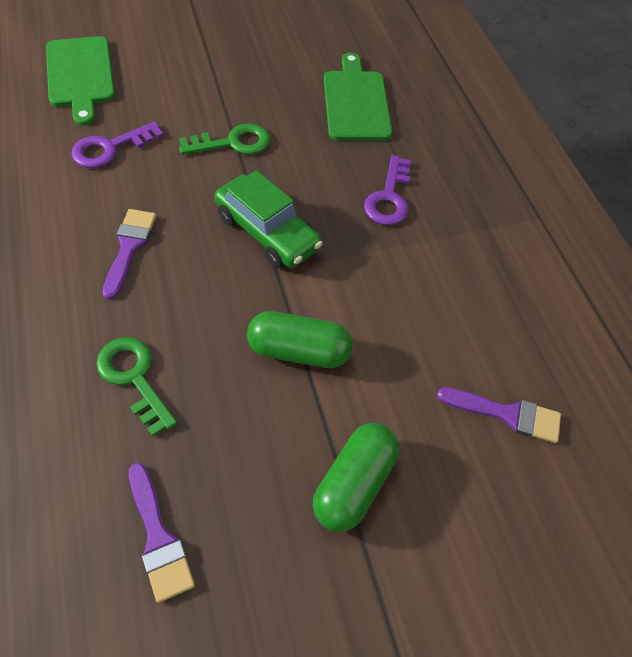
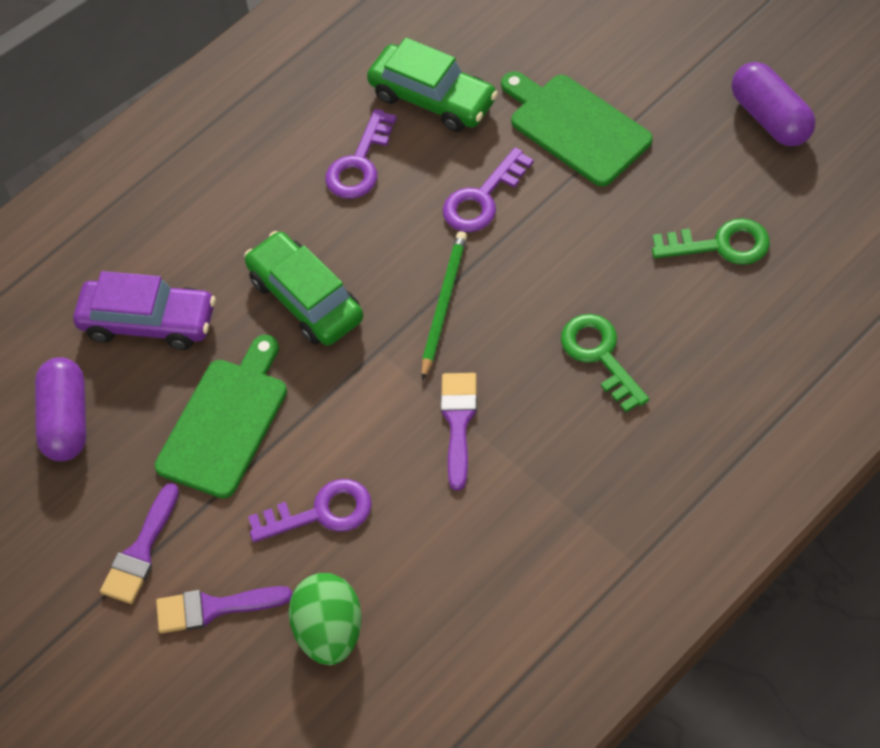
green capsule: 2 -> 0
green car: 1 -> 2
green egg: 0 -> 1
green pencil: 0 -> 1
purple capsule: 0 -> 2
purple car: 0 -> 1
purple key: 2 -> 3

